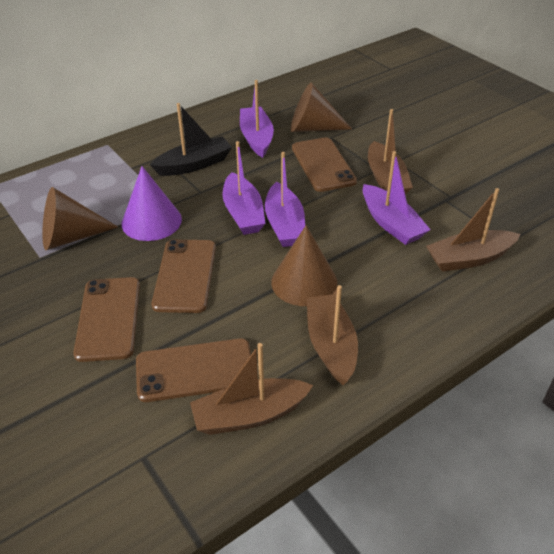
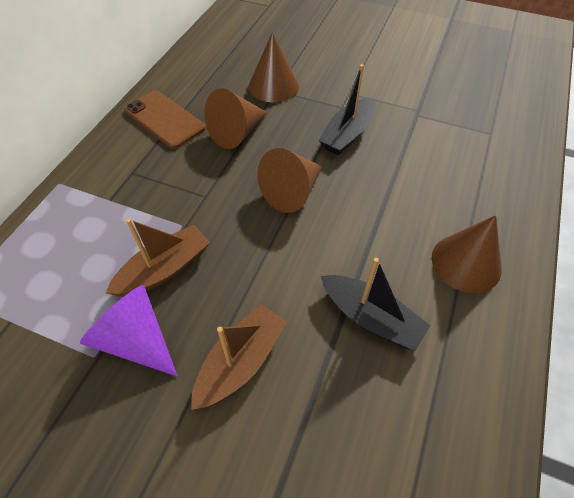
black boat: 1 -> 2
brown boat: 4 -> 2
brown cone: 3 -> 4
brown phone: 4 -> 1
purple boat: 4 -> 0

